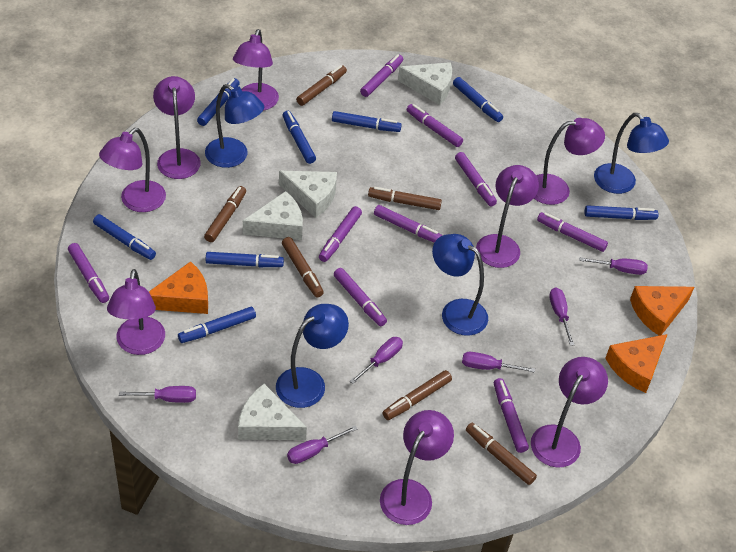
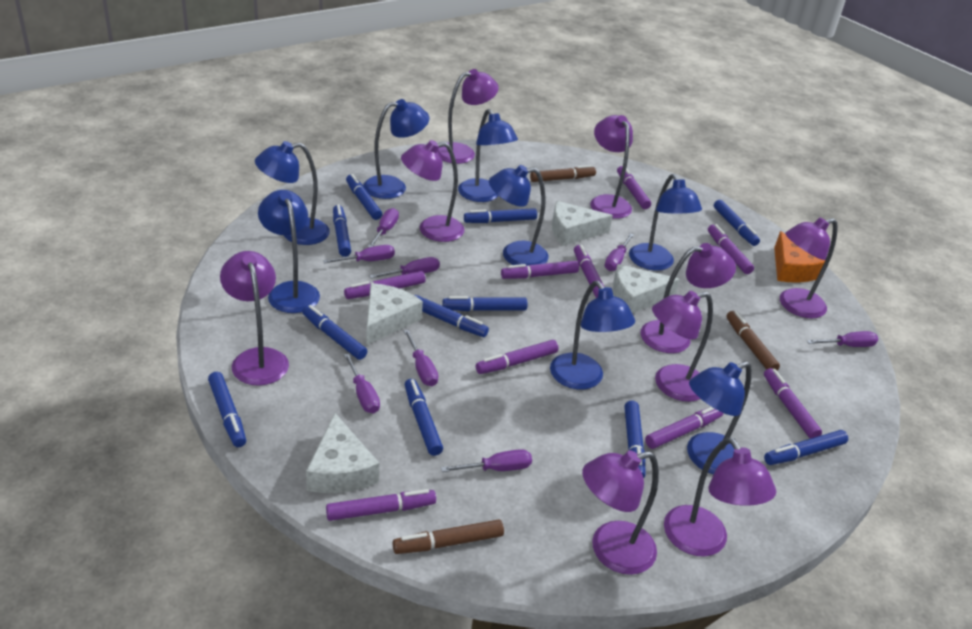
blue lamp: 4 -> 8
blue marker: 8 -> 11
brown marker: 6 -> 3
orange cheese: 3 -> 1
purple lamp: 8 -> 9
purple screwdriver: 6 -> 8

